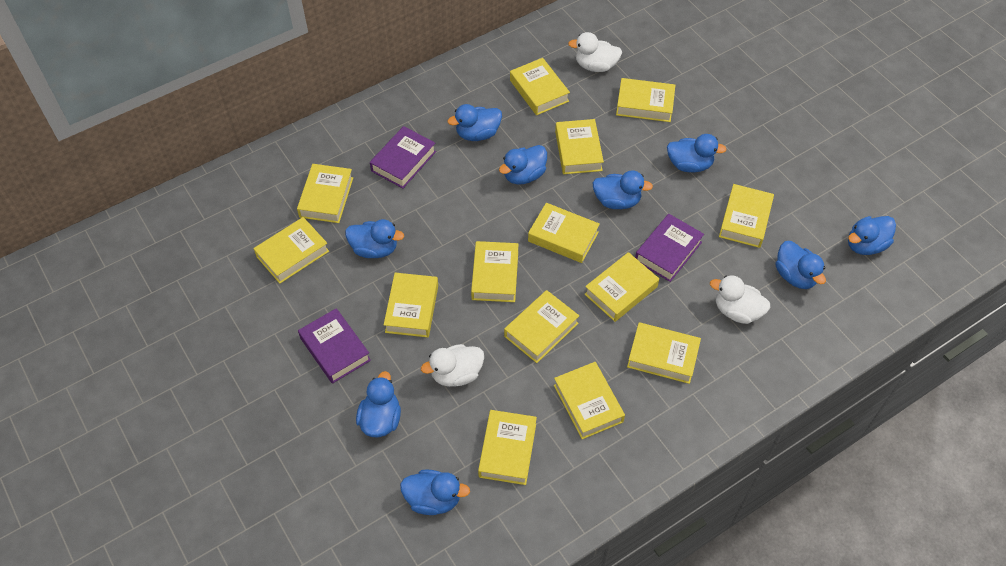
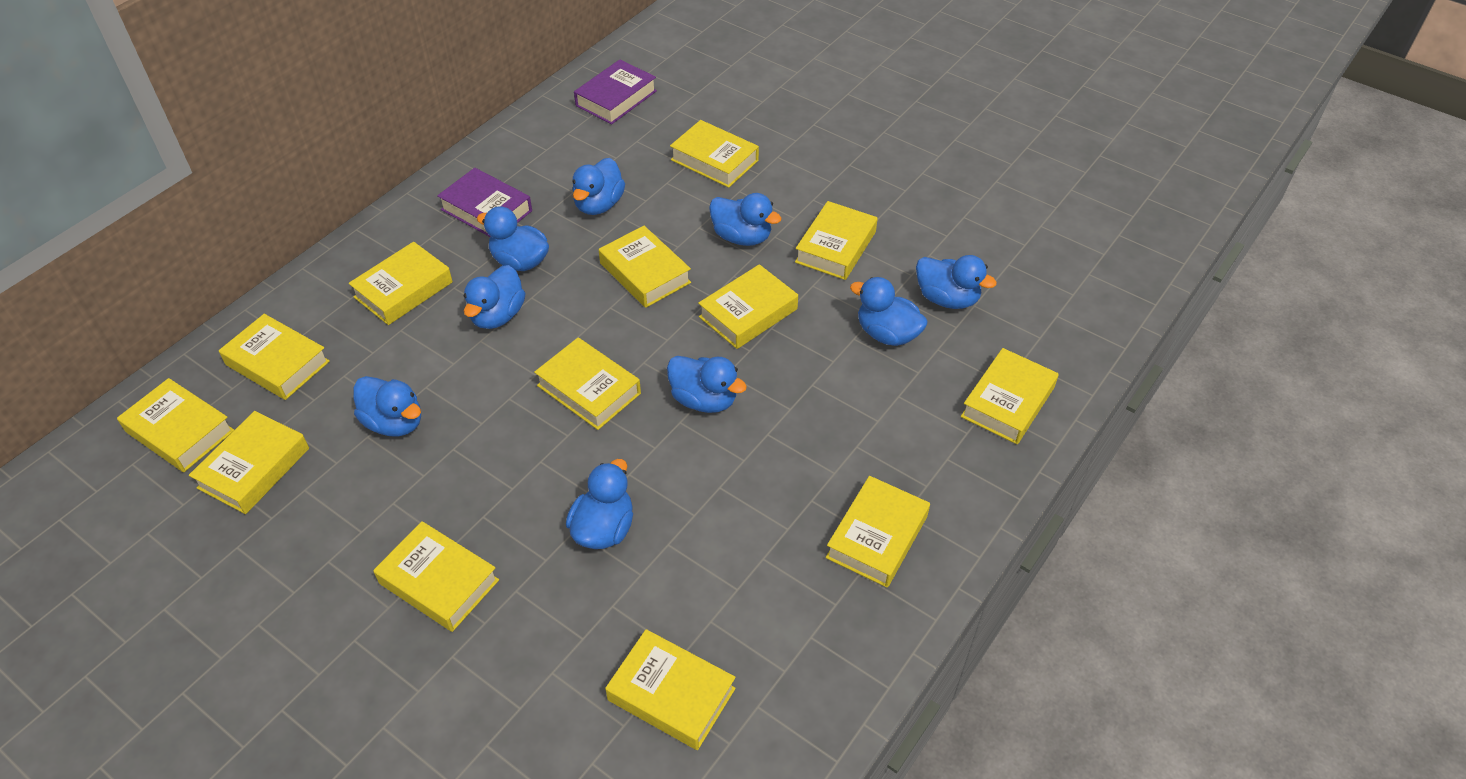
purple book: 3 -> 2
white duck: 3 -> 0
yellow book: 14 -> 13

